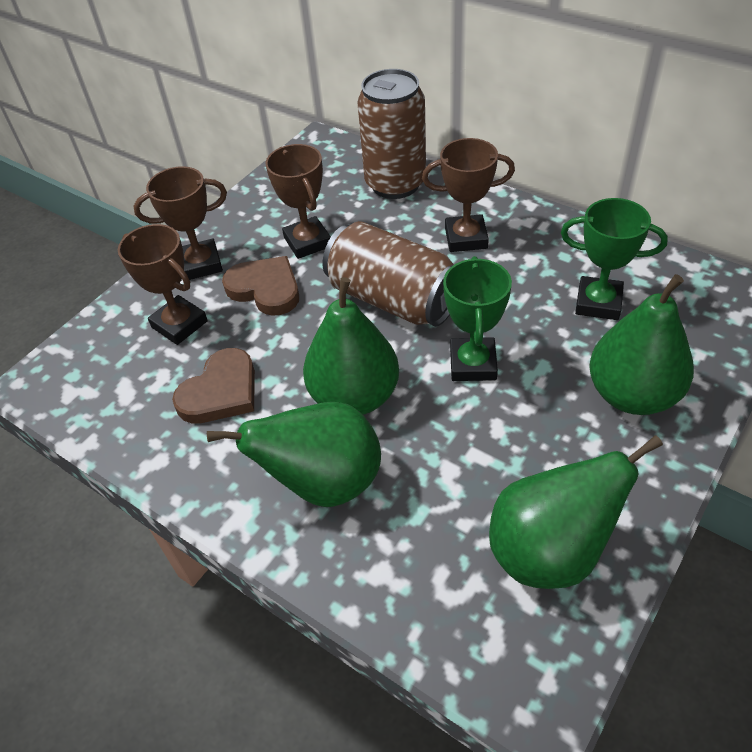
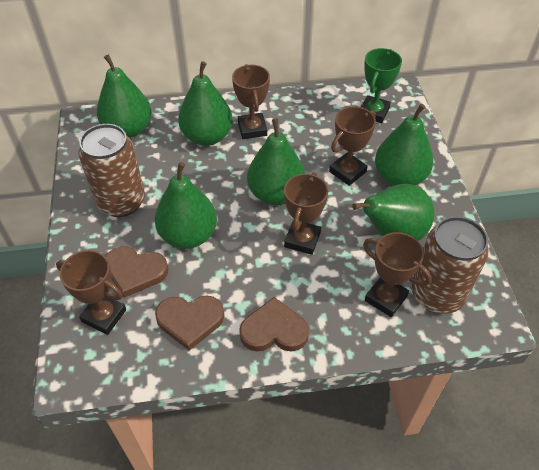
brown heart: 2 -> 3
brown trophy: 4 -> 5
green pear: 4 -> 6
green trophy: 2 -> 1

